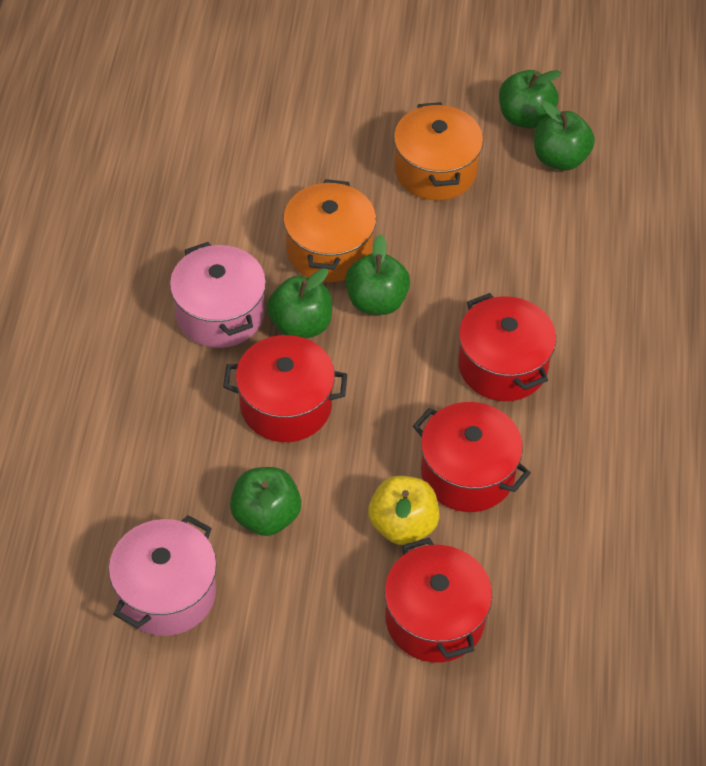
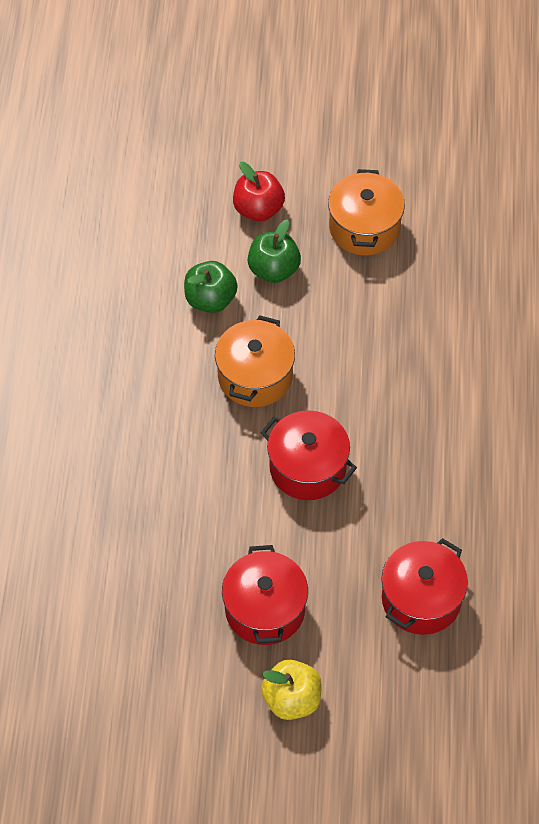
green apple: 5 -> 2
pink pot: 2 -> 0
red apple: 0 -> 1
red pot: 4 -> 3

